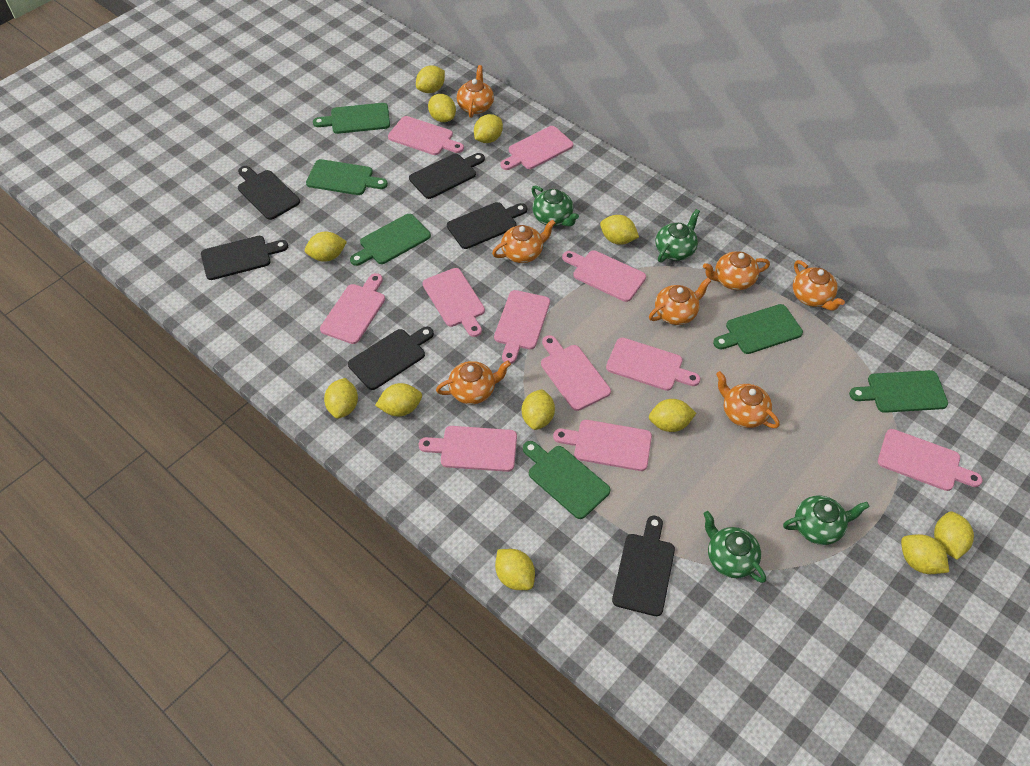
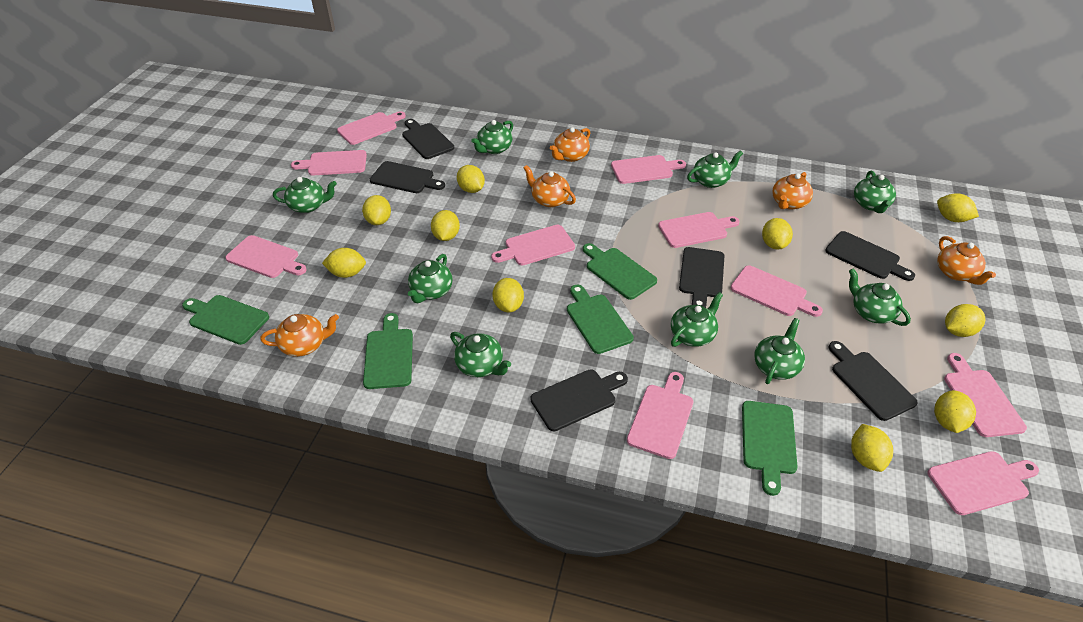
green cutting board: 6 -> 5
green teapot: 4 -> 9
orange teapot: 7 -> 5
pink cutting board: 11 -> 10
yellow lemon: 12 -> 10

